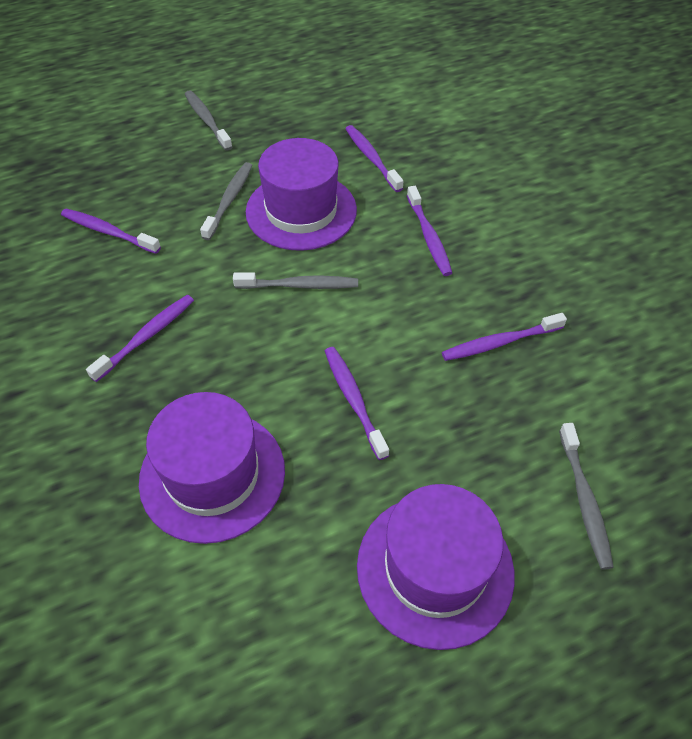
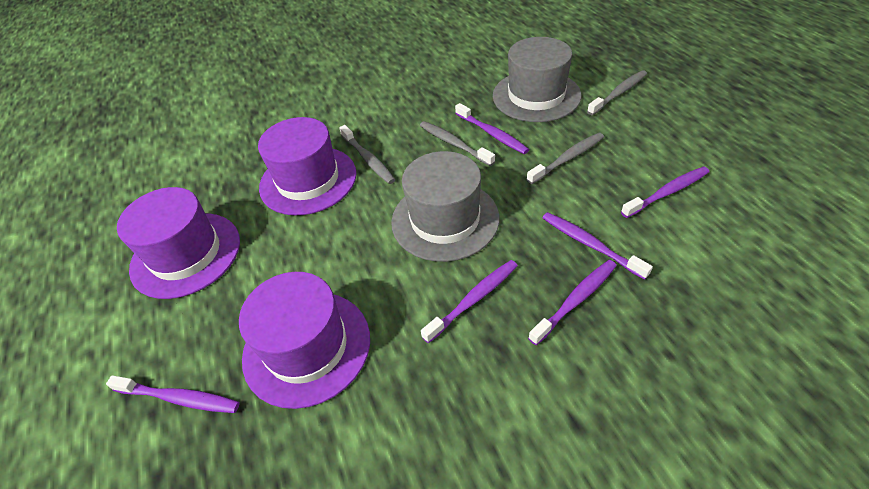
grey hat: 0 -> 2

